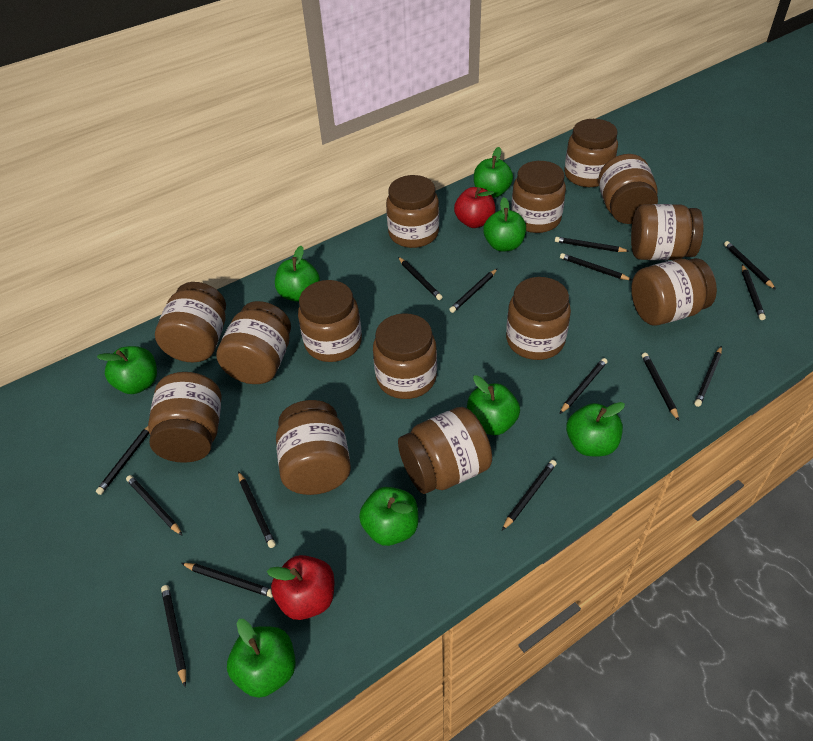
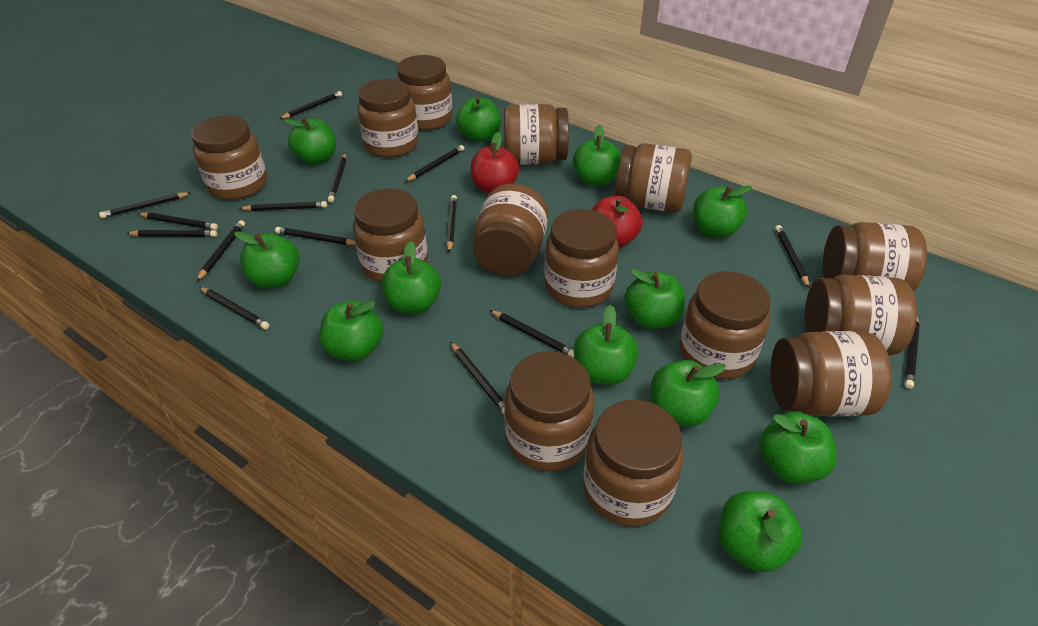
green apple: 8 -> 12

